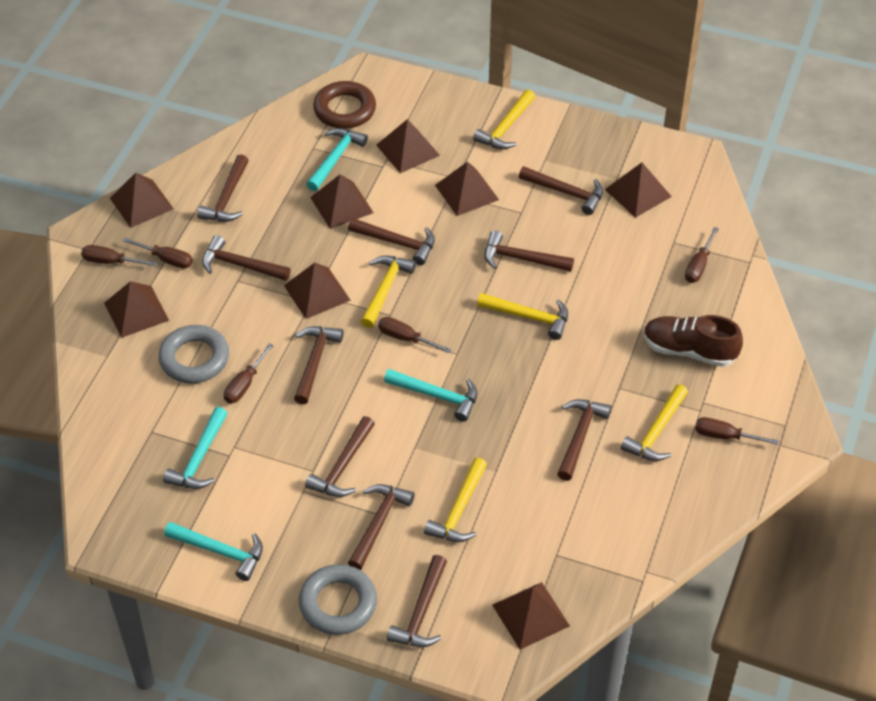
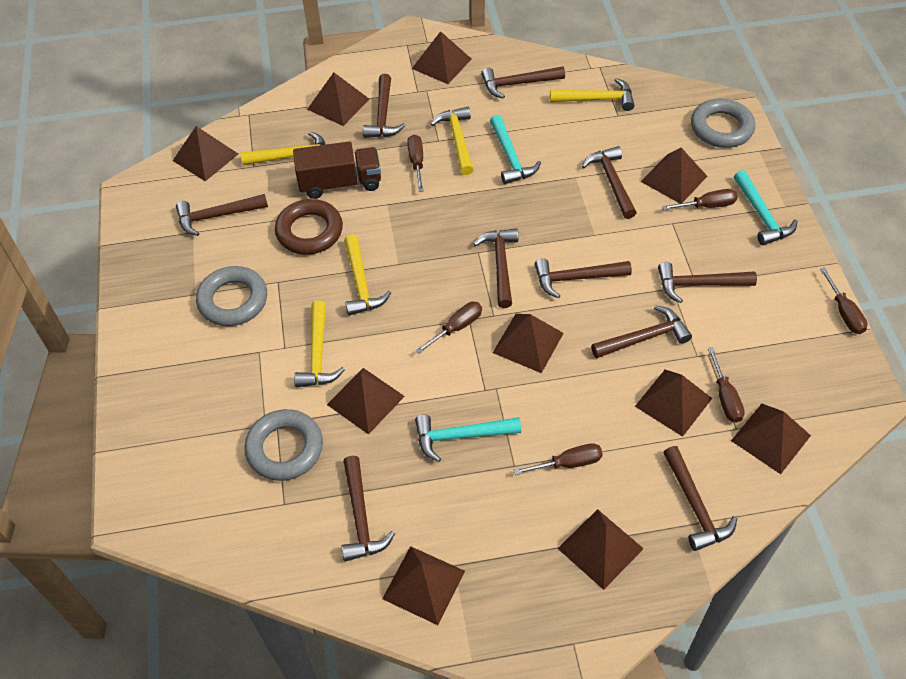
brown pyramid: 8 -> 10
brown shoe: 1 -> 0
brown truck: 0 -> 1
grey ring: 2 -> 3
turquoise hammer: 4 -> 3

